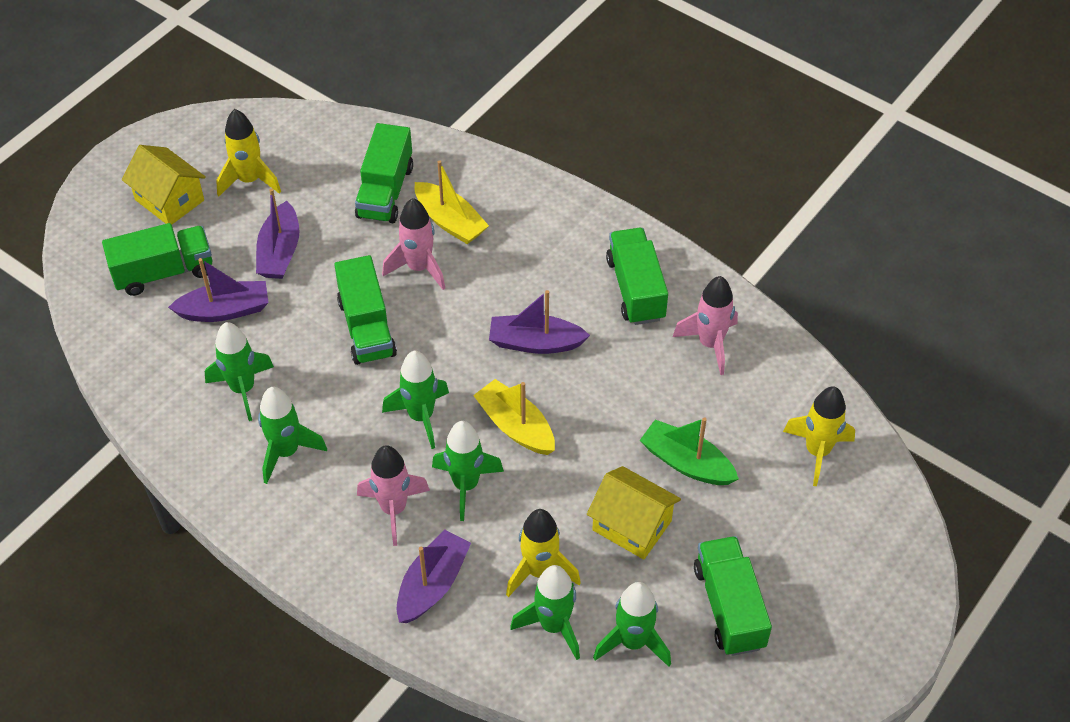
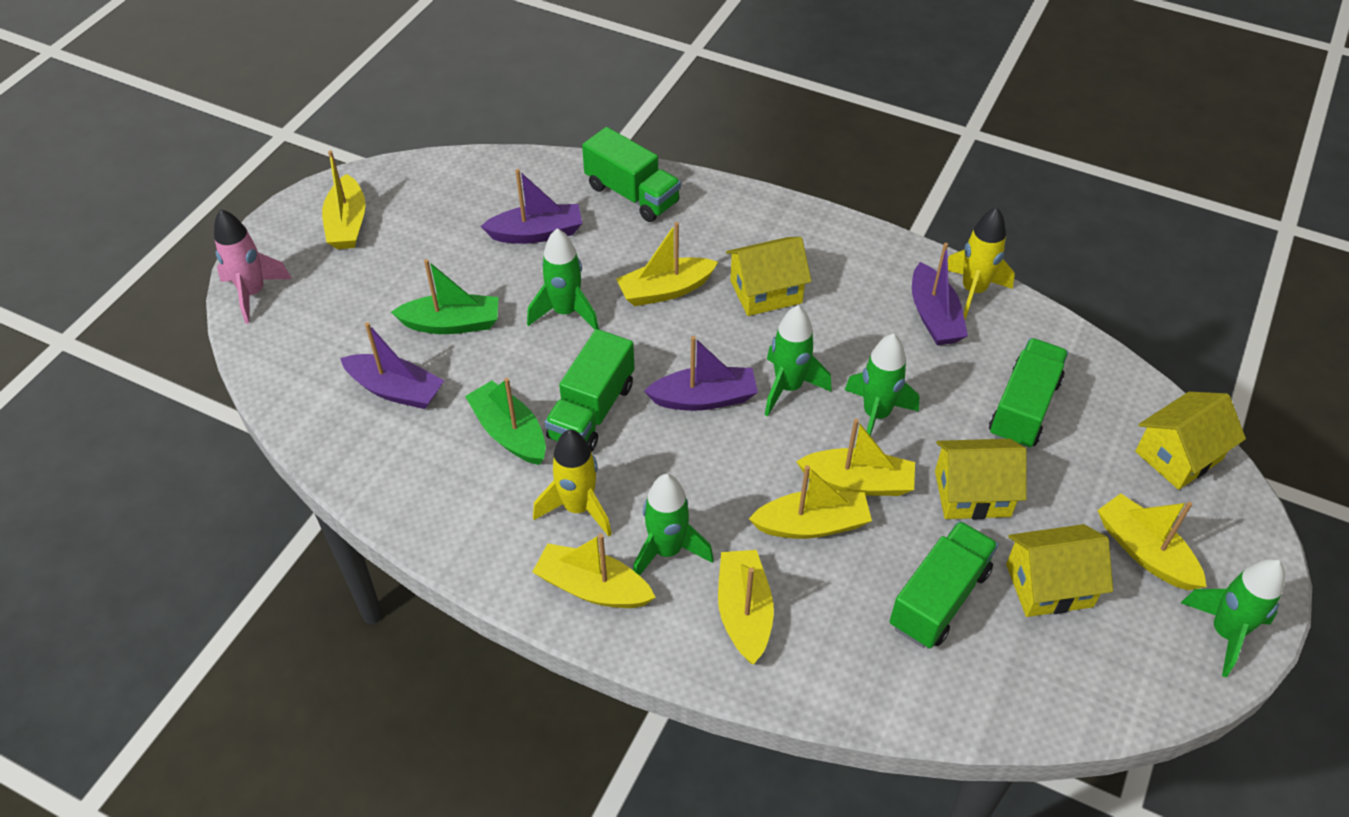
green boat: 1 -> 2
green rocket: 6 -> 5
green truck: 5 -> 4
pink rocket: 3 -> 1
yellow boat: 2 -> 7
yellow house: 2 -> 4
yellow rocket: 3 -> 2

